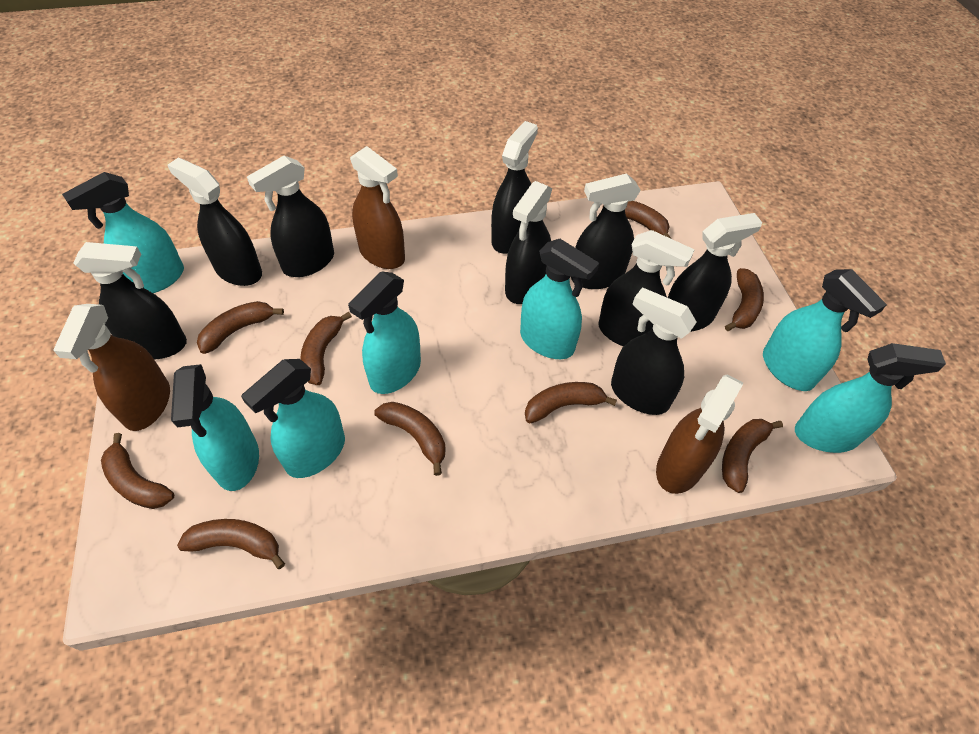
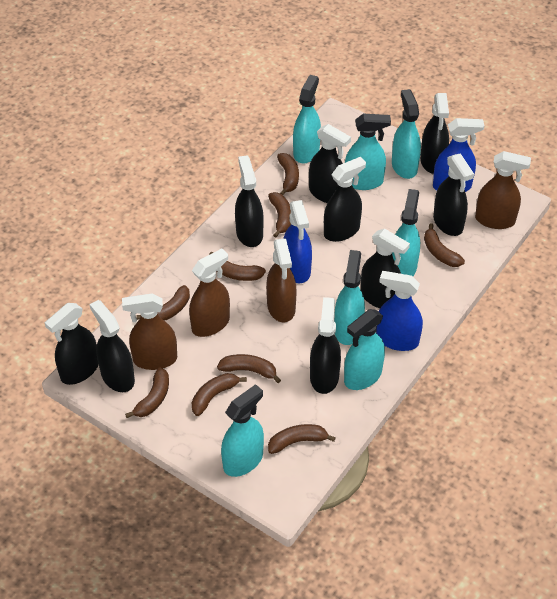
blue spray bottle: 0 -> 3
brown spray bottle: 3 -> 4

